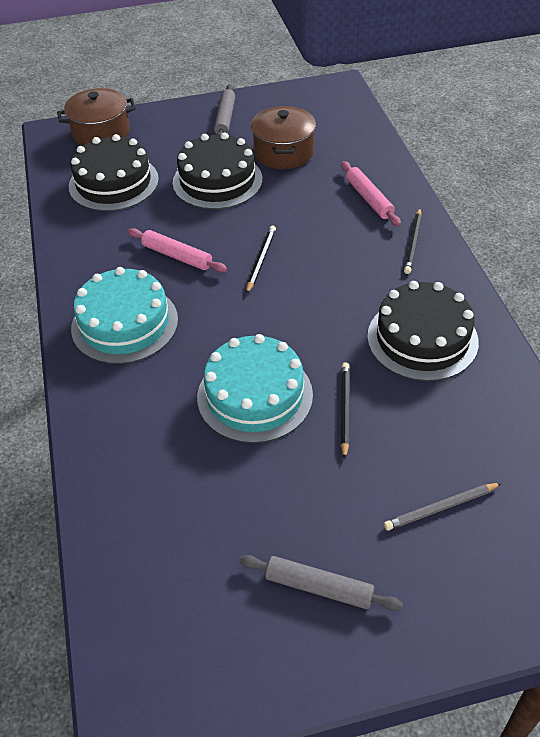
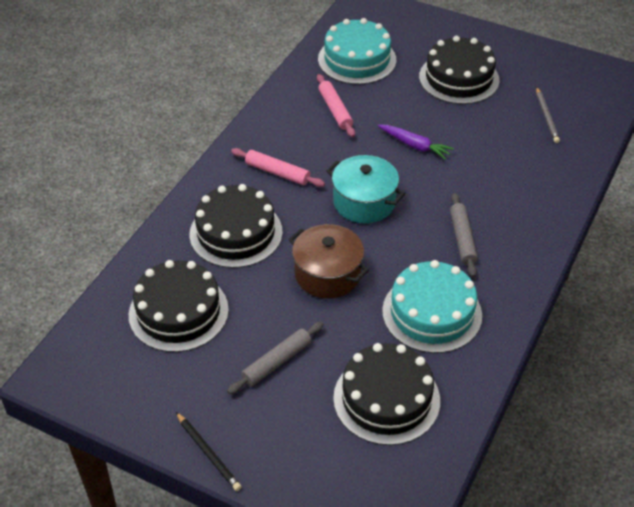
black cake: 3 -> 4
black pencil: 3 -> 1
brown pot: 2 -> 1
purple carrot: 0 -> 1
turquoise pot: 0 -> 1

